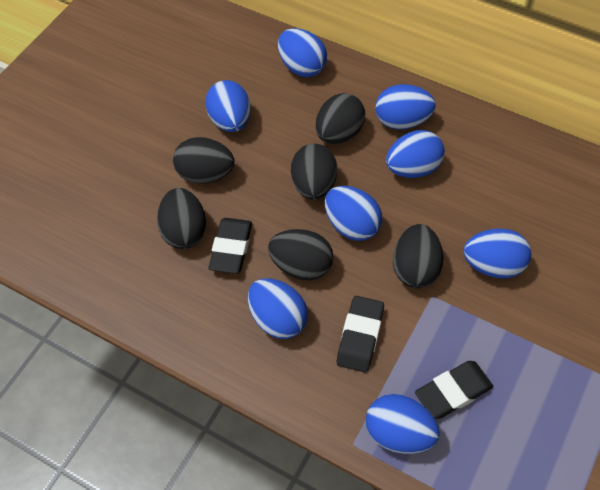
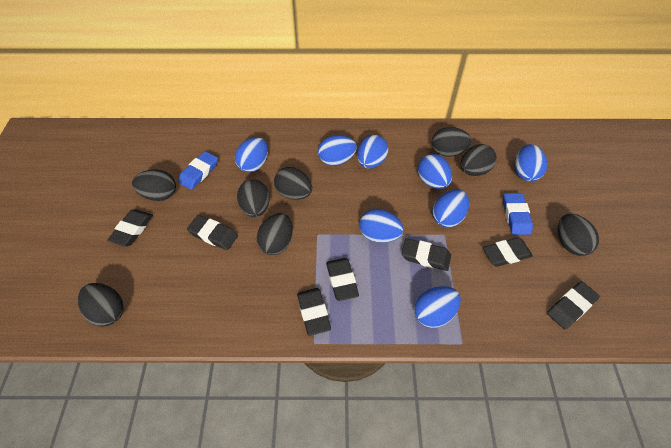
black egg: 6 -> 8
black eraser: 3 -> 7
blue eraser: 0 -> 2

